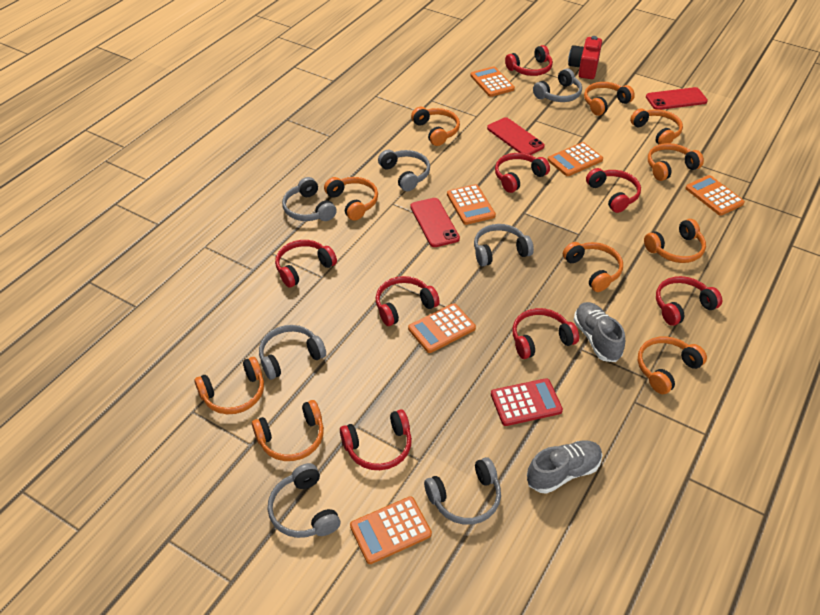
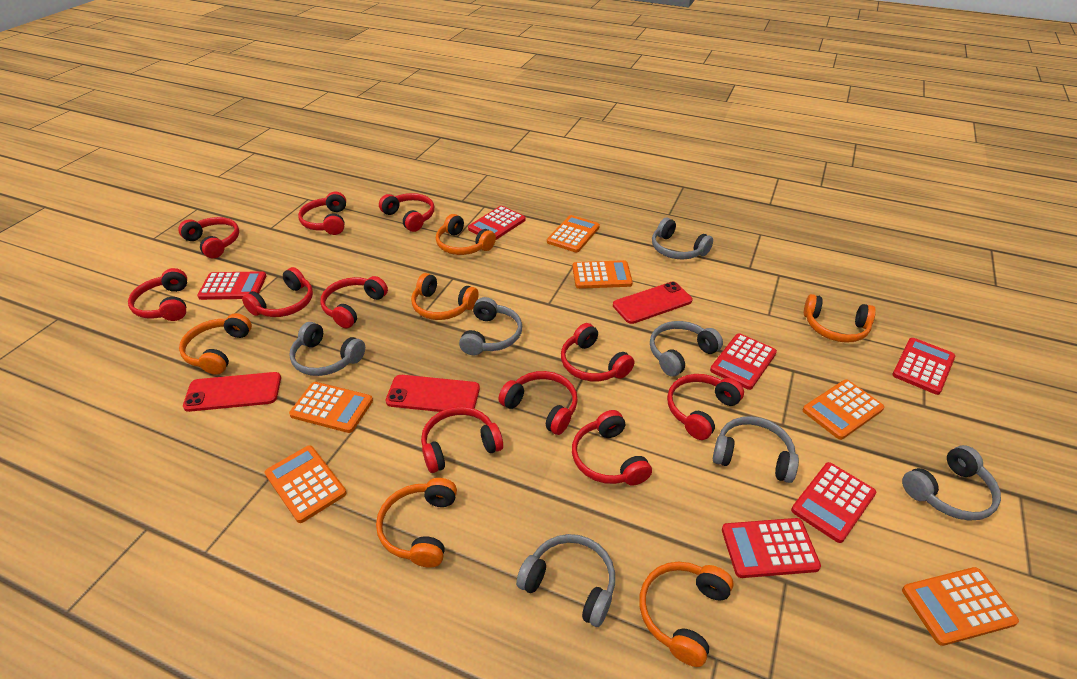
grey shoe: 2 -> 0
orange headphones: 10 -> 6
red calculator: 1 -> 6
red camera: 1 -> 0
red headphones: 8 -> 11

